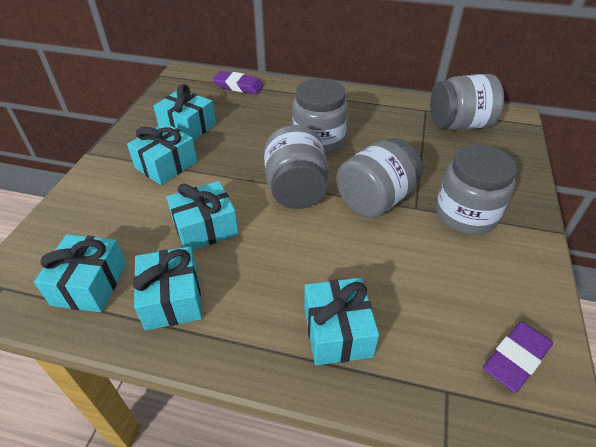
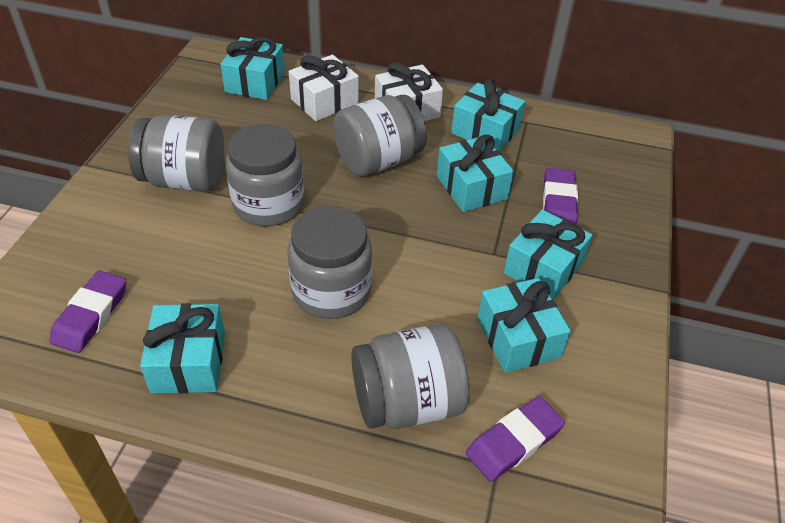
purple eraser: 2 -> 3
white gift: 0 -> 2

